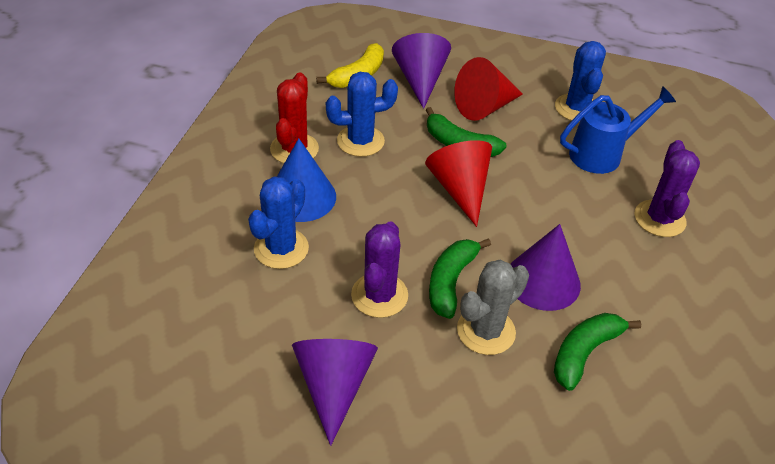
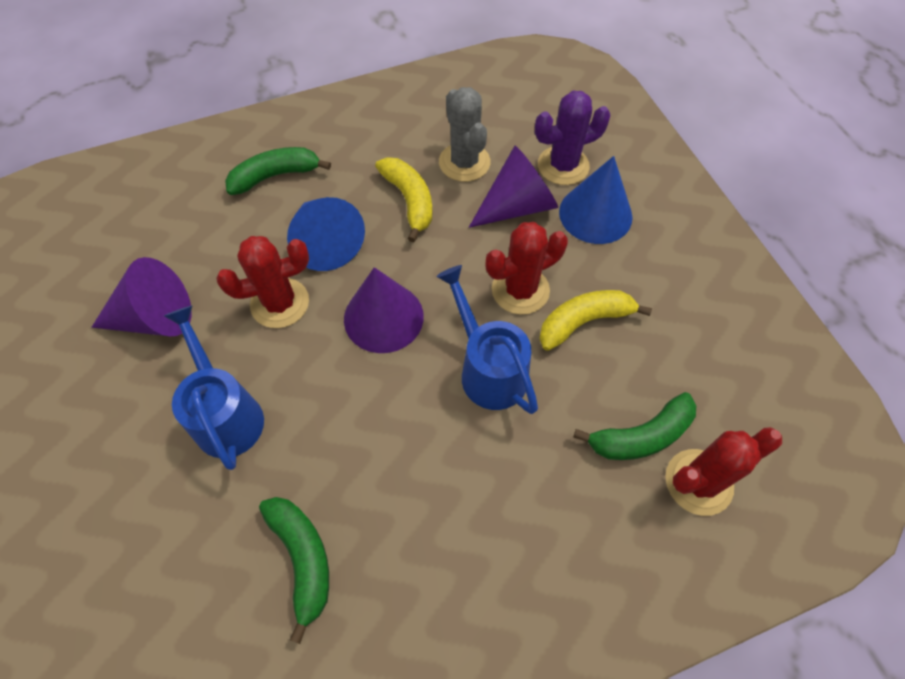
blue cactus: 3 -> 0
blue cone: 1 -> 2
blue watering can: 1 -> 2
purple cactus: 2 -> 1
red cactus: 1 -> 3
red cone: 2 -> 0
yellow banana: 1 -> 2

